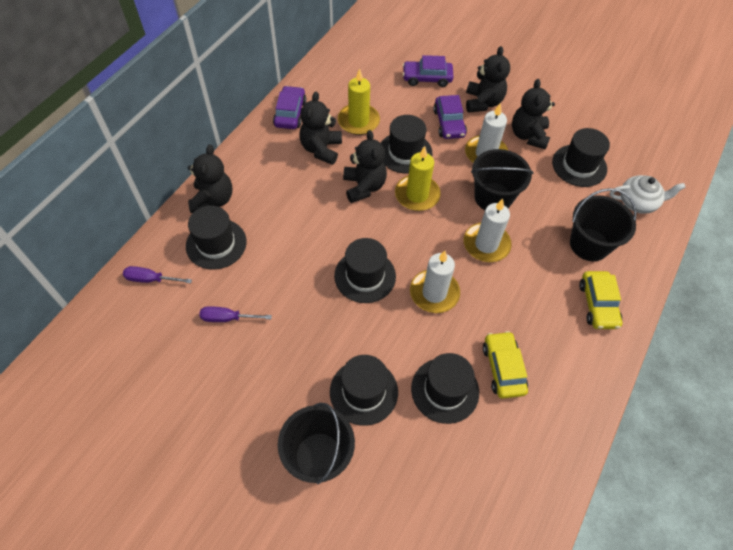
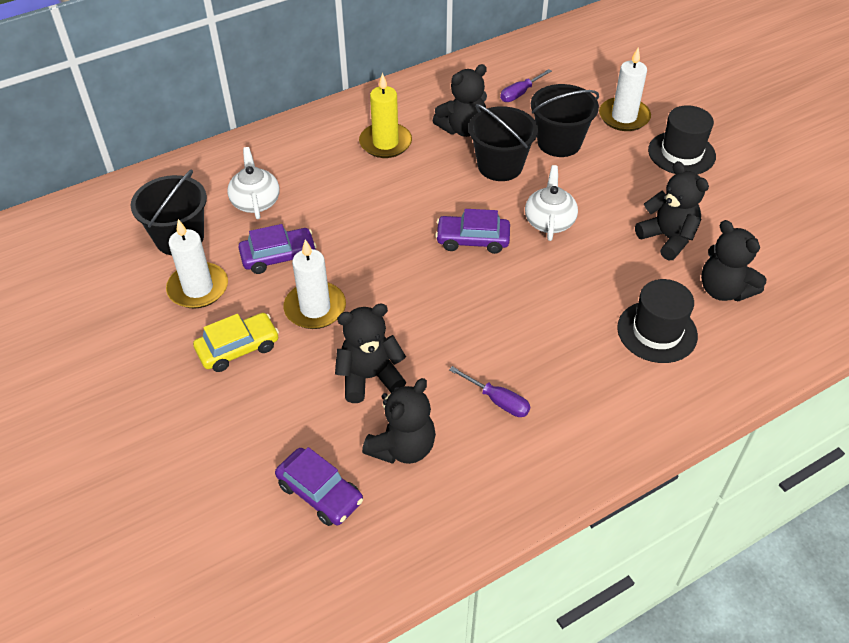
black hat: 6 -> 2
white teapot: 1 -> 2
yellow candle: 2 -> 1
yellow car: 2 -> 1

